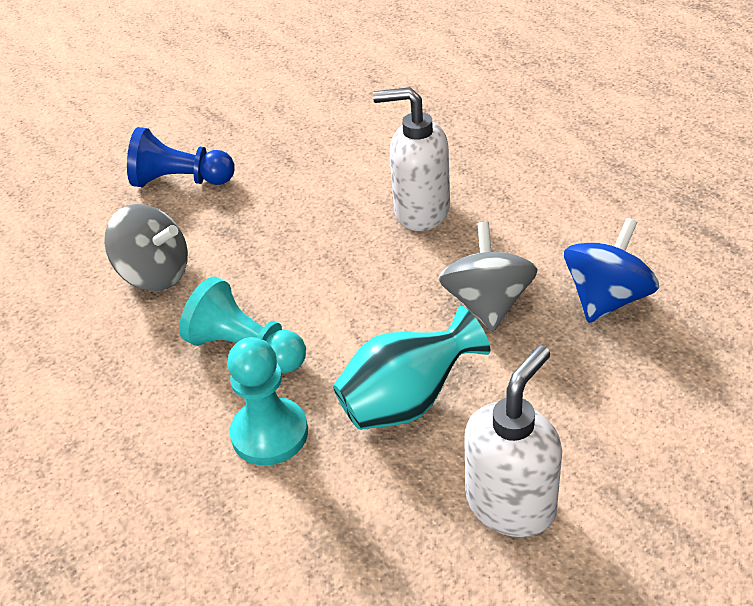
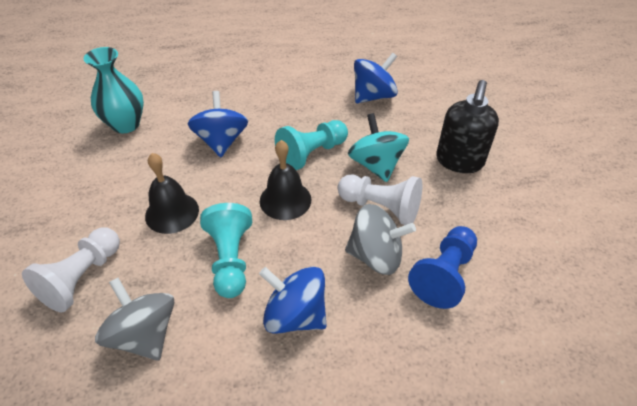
black bell: 0 -> 2
black soap dispenser: 0 -> 1
blue spinning top: 1 -> 3
turquoise spinning top: 0 -> 1
white pawn: 0 -> 2
white soap dispenser: 2 -> 0

